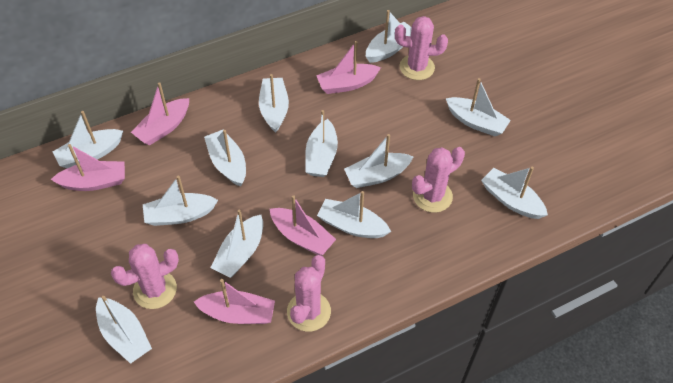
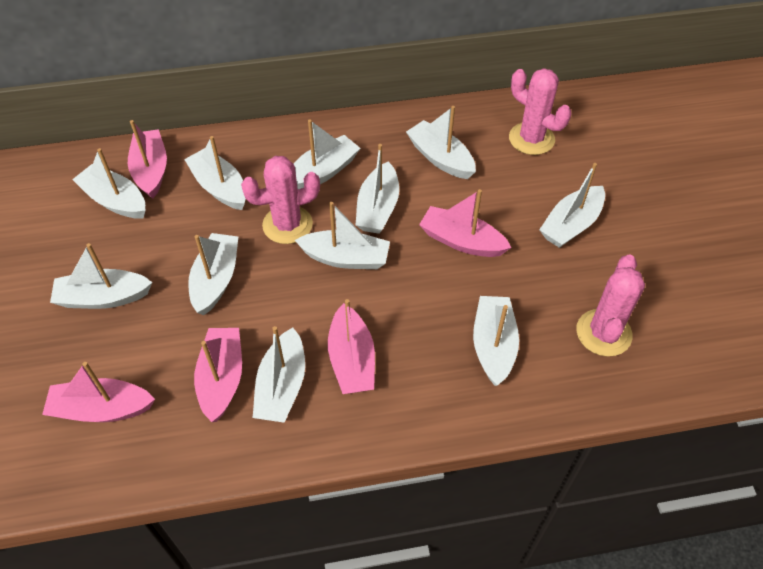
pink cactus: 4 -> 3
white boat: 12 -> 11

